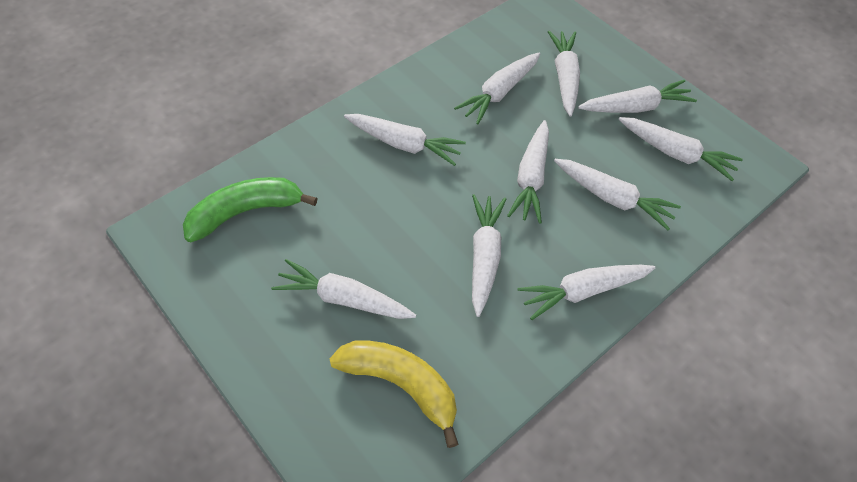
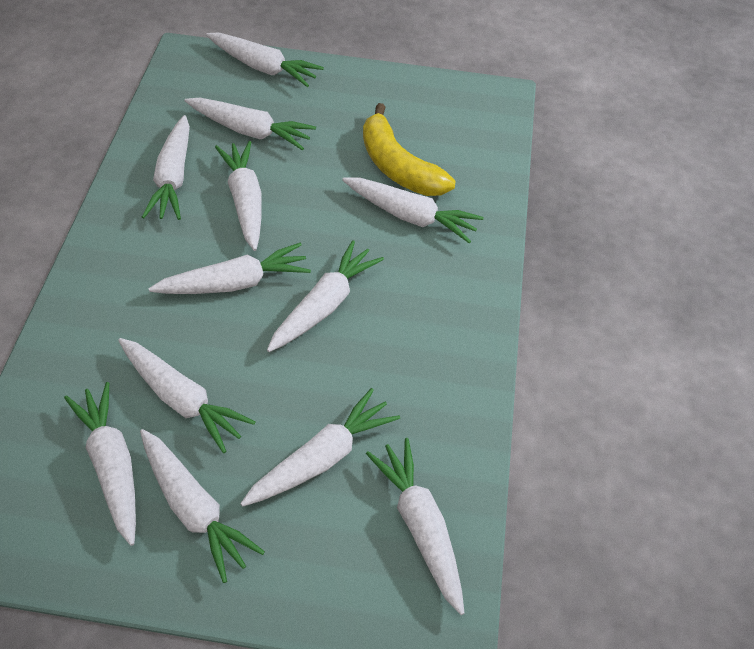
green banana: 1 -> 0
white carrot: 10 -> 12

